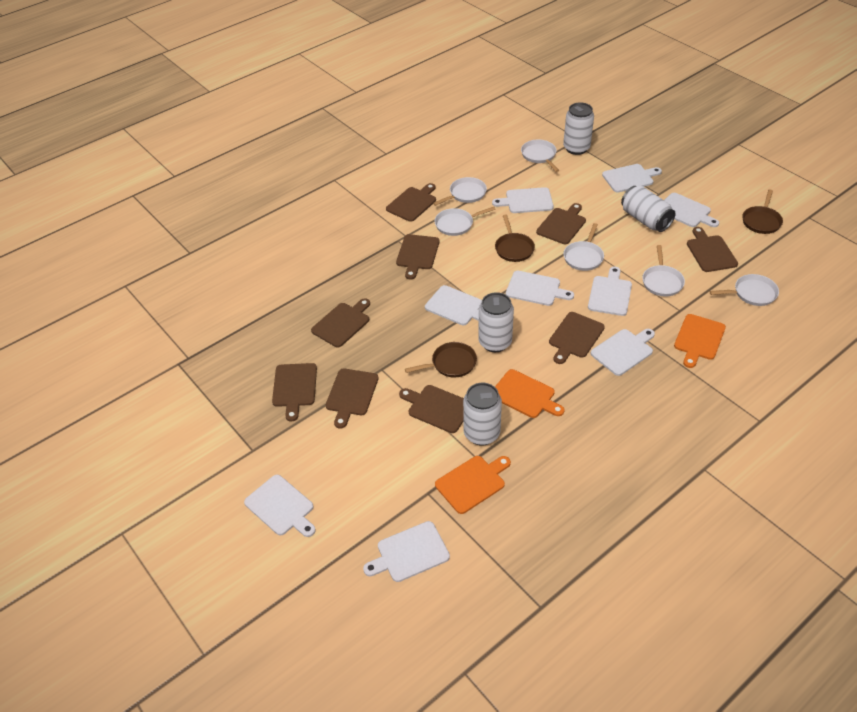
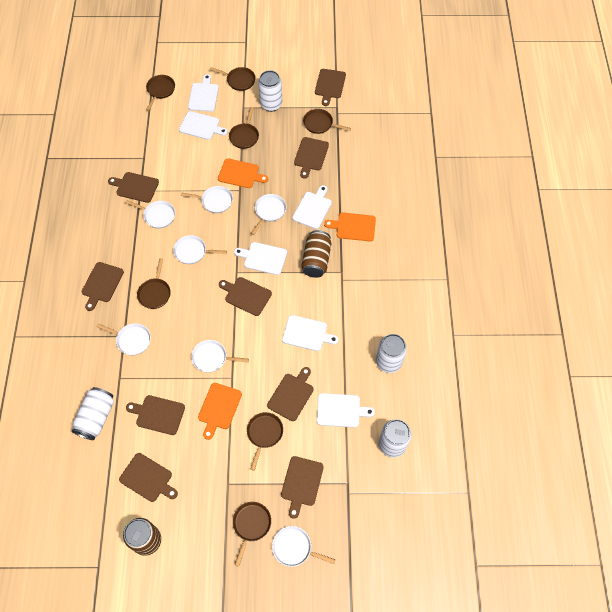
brown can: 0 -> 2
brown pan: 3 -> 7
white cutting board: 9 -> 6
white pan: 6 -> 7

